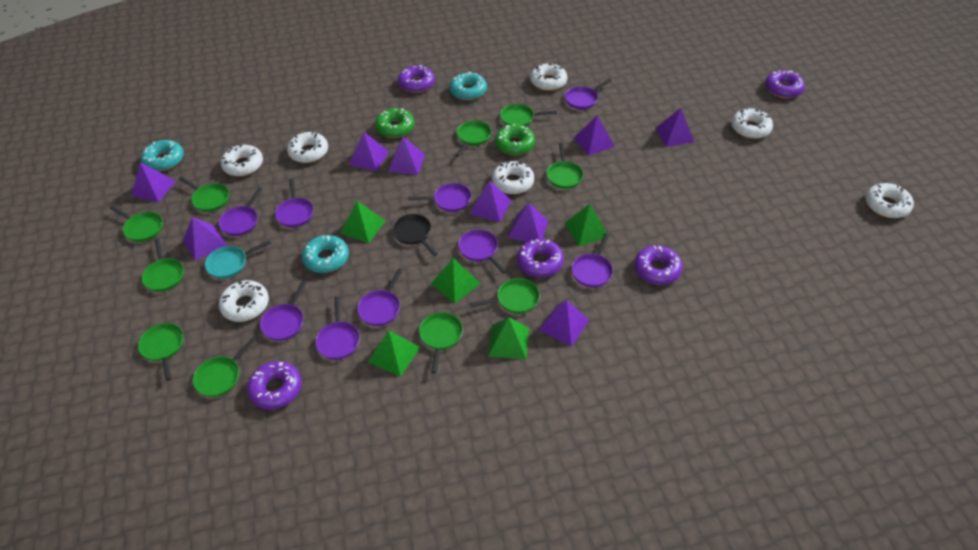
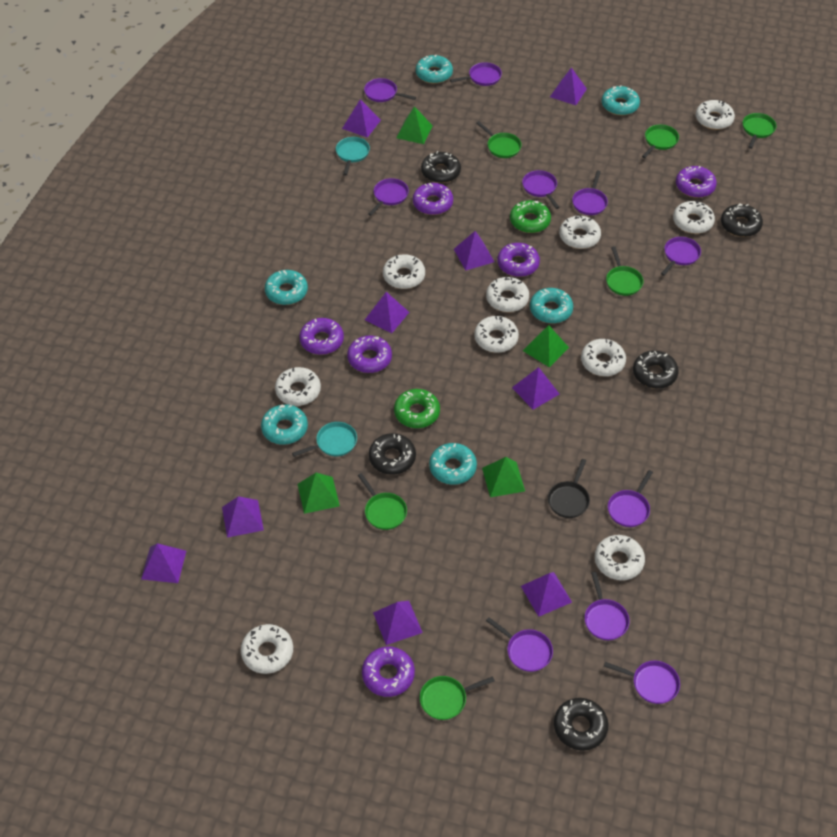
black donut: 0 -> 5
green pan: 10 -> 6
green pyramid: 5 -> 4
purple donut: 5 -> 6
purple pan: 9 -> 10
turquoise donut: 3 -> 6
turquoise pan: 1 -> 2
white donut: 7 -> 10

